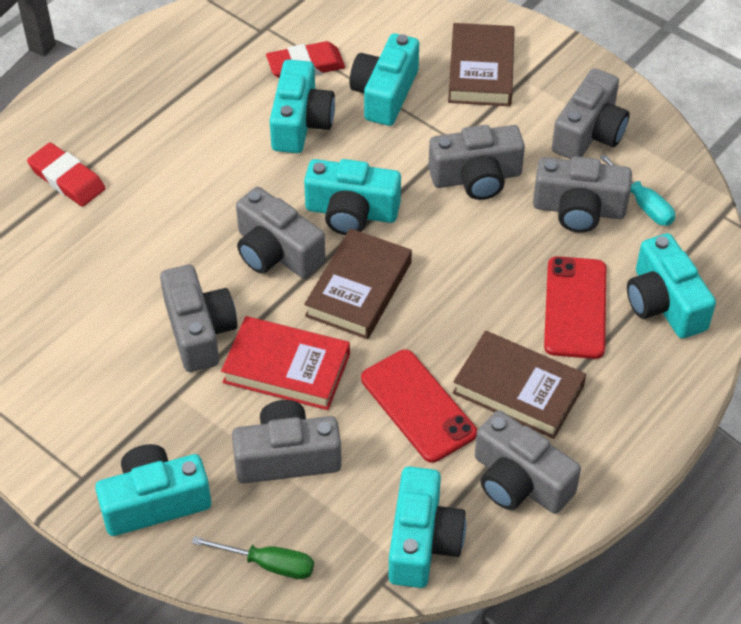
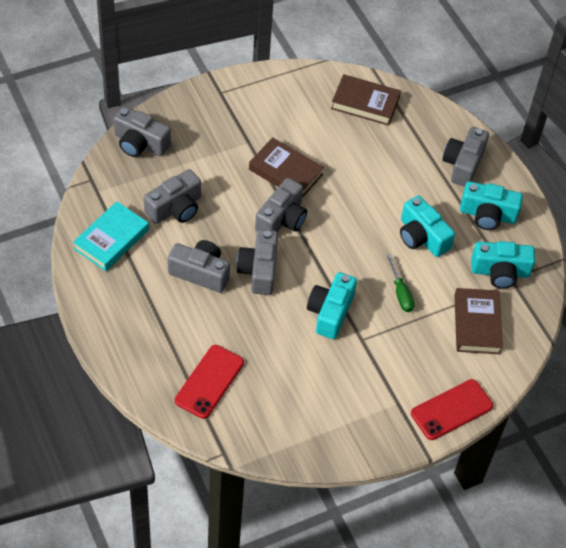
grey camera: 7 -> 6
red book: 1 -> 0
red eraser: 2 -> 0
turquoise book: 0 -> 1
turquoise camera: 6 -> 4
turquoise screwdriver: 1 -> 0

